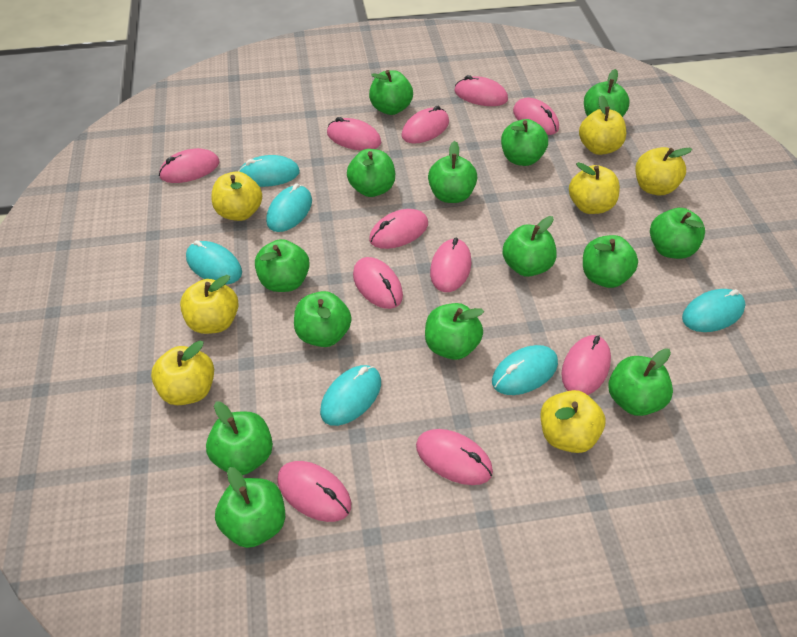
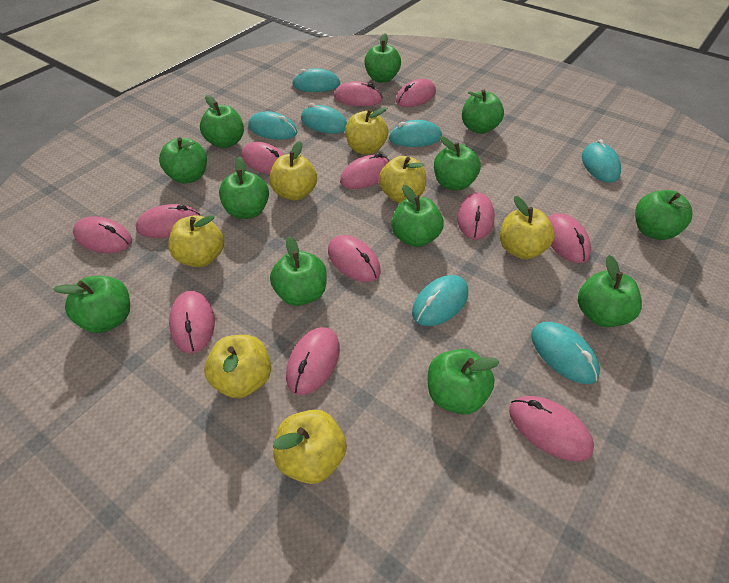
green apple: 14 -> 12
pink mouse: 11 -> 12
turquoise mouse: 6 -> 7

